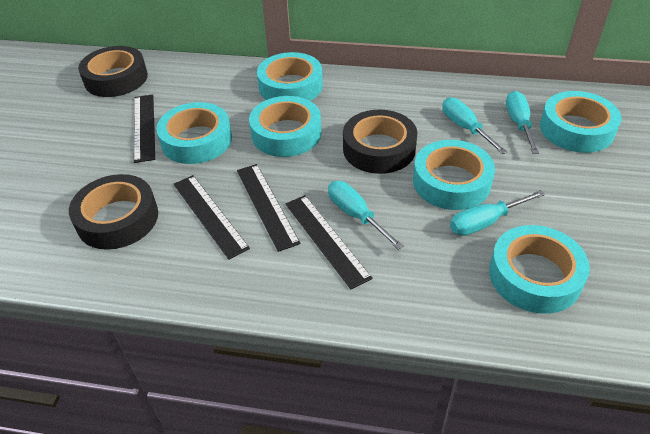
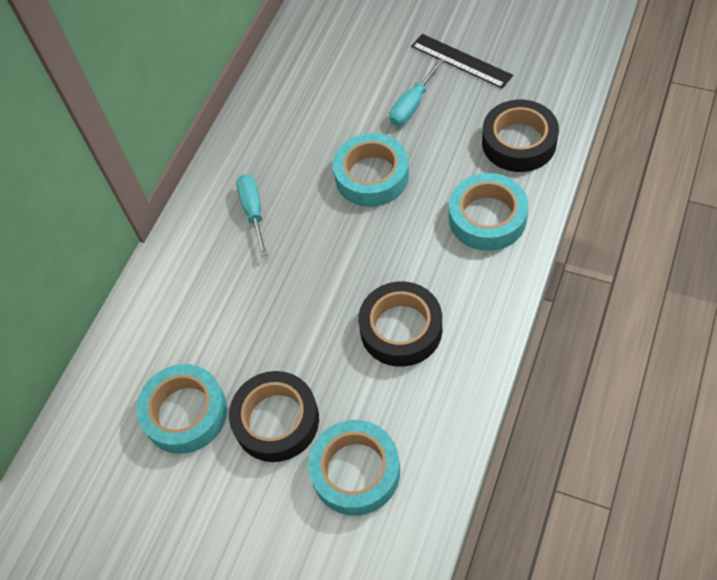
black ruler: 4 -> 1
turquoise screwdriver: 4 -> 2
turquoise tape: 6 -> 4

